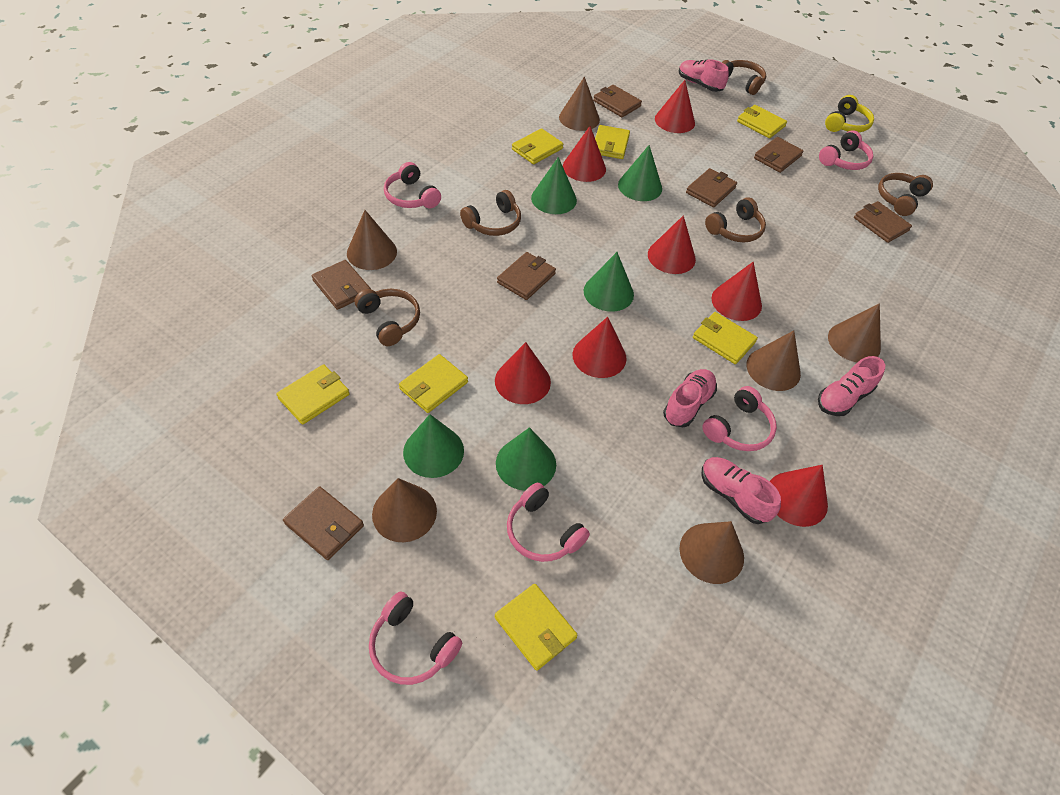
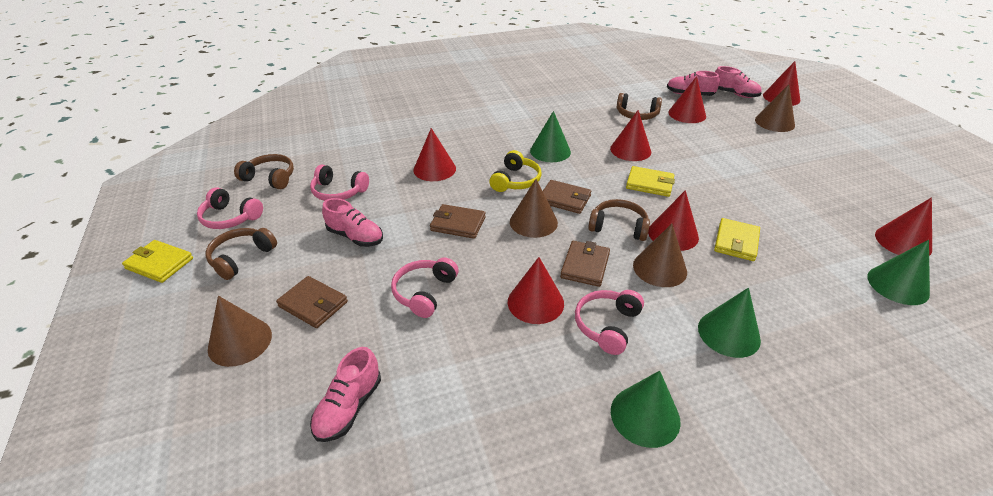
brown cone: 6 -> 4
brown headphones: 5 -> 4
brown wallet: 7 -> 4
green cone: 5 -> 4
pink headphones: 5 -> 4
yellow wallet: 7 -> 3

